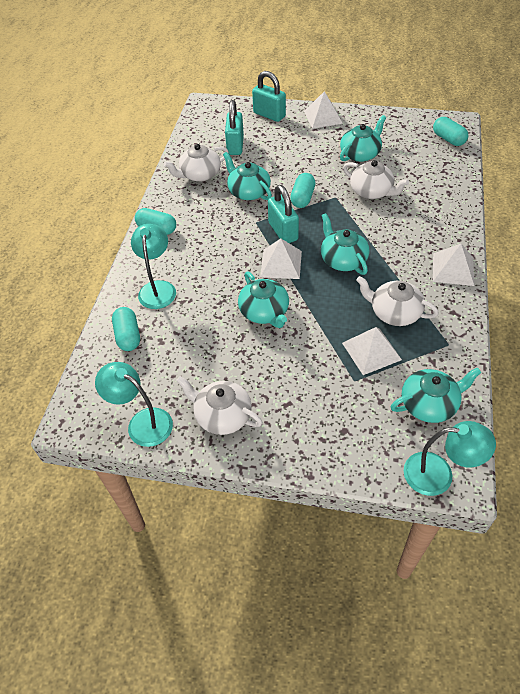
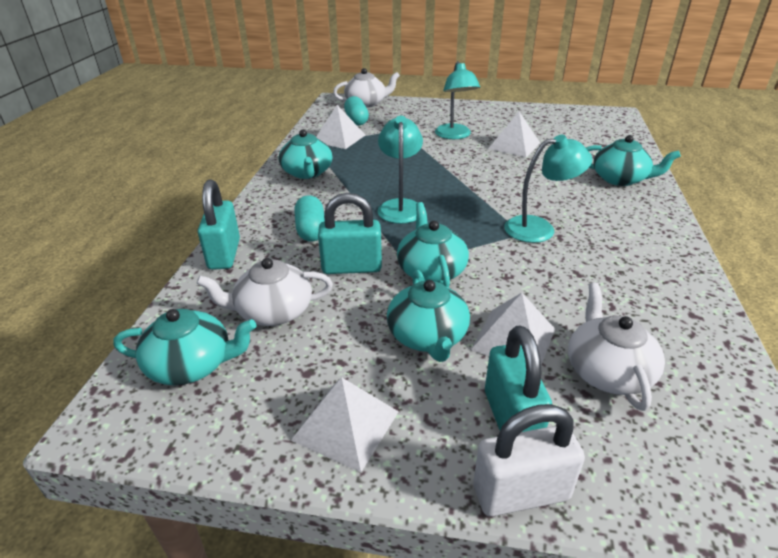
turquoise capsule: 4 -> 2
white padlock: 0 -> 1
white teapot: 4 -> 3

